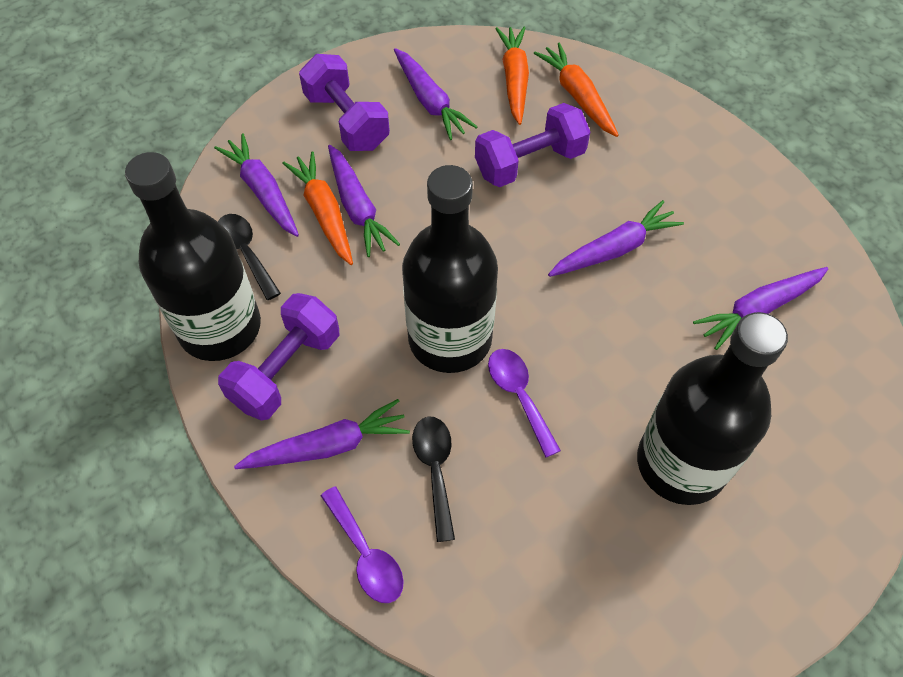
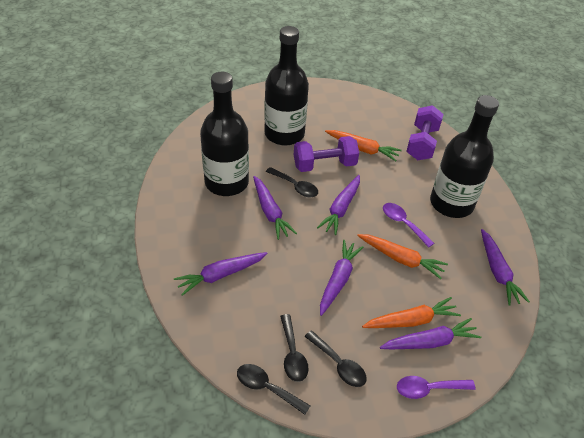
black spoon: 2 -> 4
purple dumbbell: 3 -> 2

